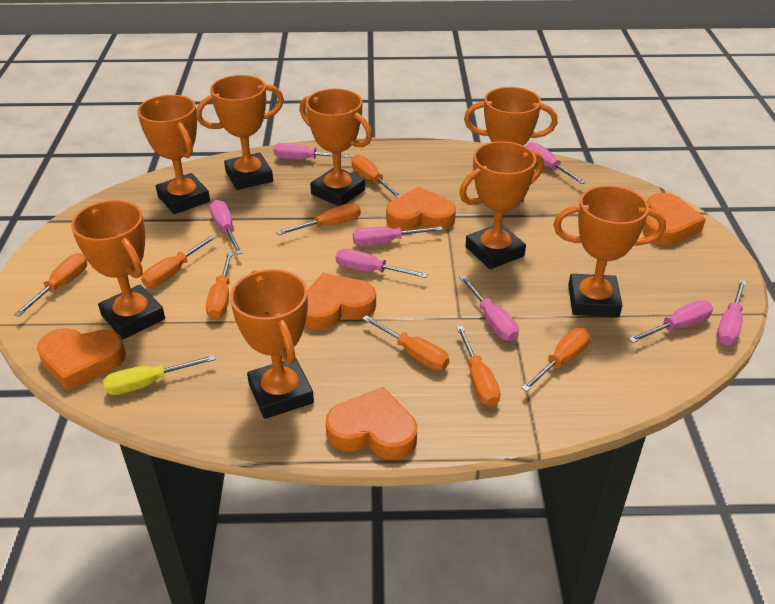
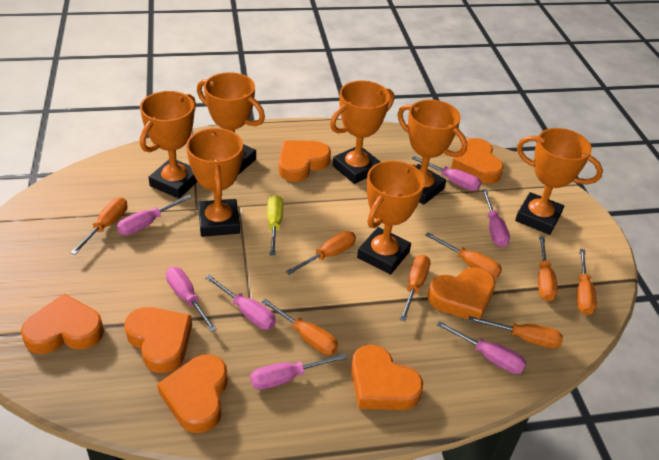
orange heart: 5 -> 7
orange trophy: 8 -> 7
pink screwdriver: 8 -> 7

